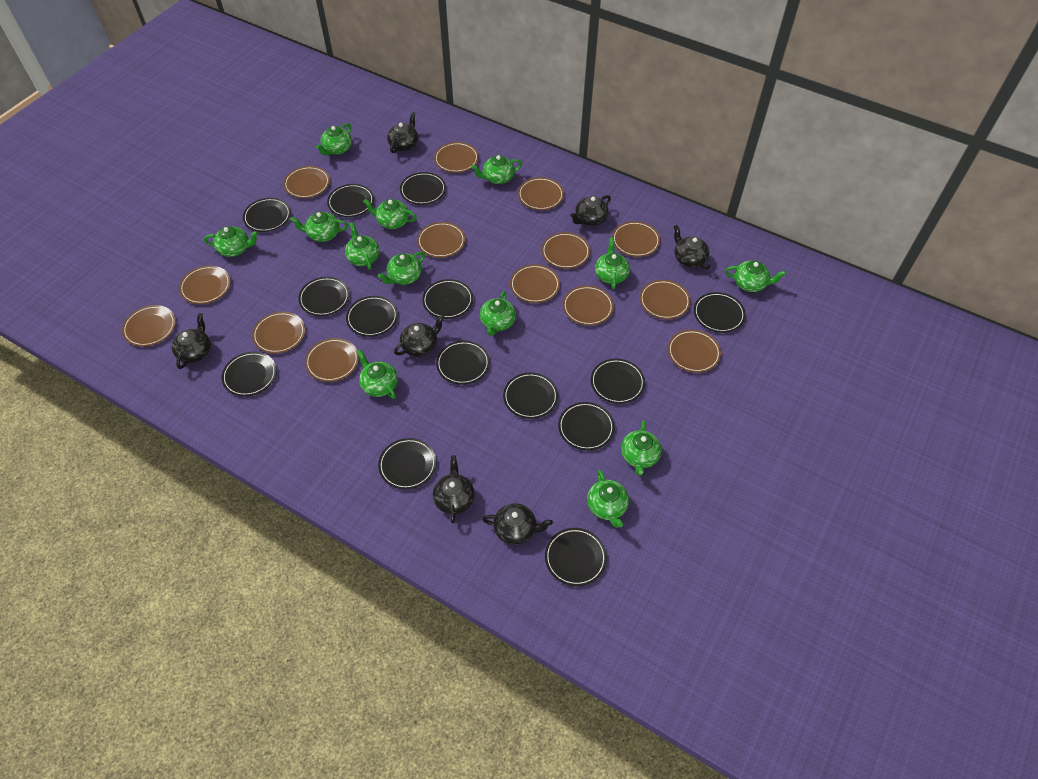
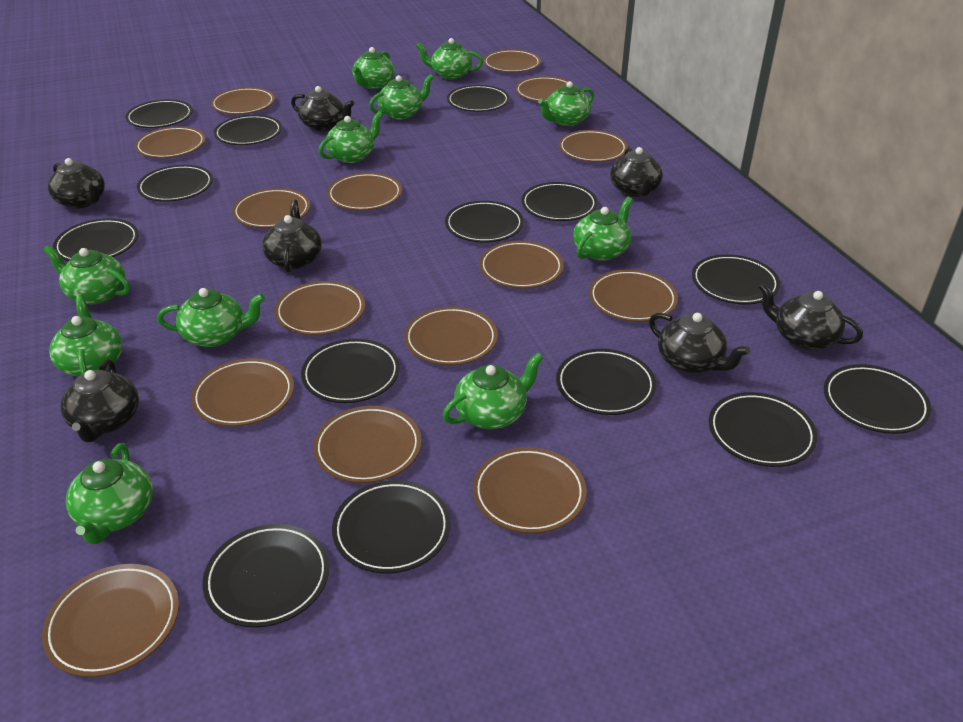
brown plate: 14 -> 15
green teapot: 13 -> 11

